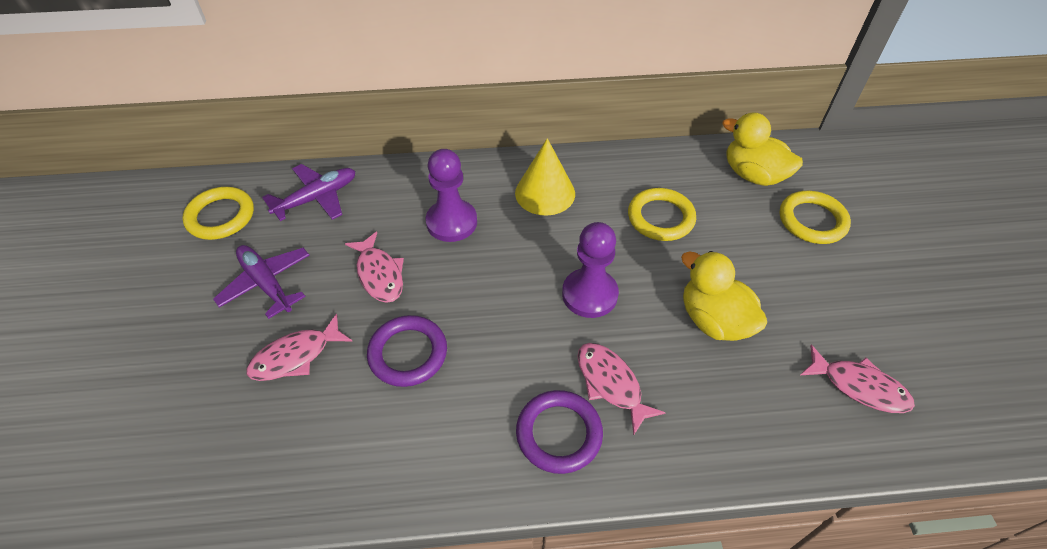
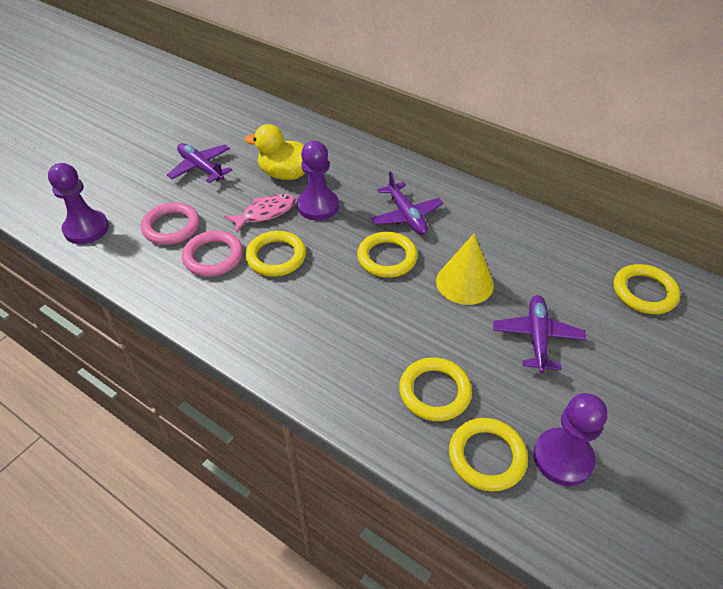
pink fish: 4 -> 1
pink ring: 0 -> 2
purple pawn: 2 -> 3
purple plane: 2 -> 3
purple ring: 2 -> 0
yellow duck: 2 -> 1
yellow ring: 3 -> 5

